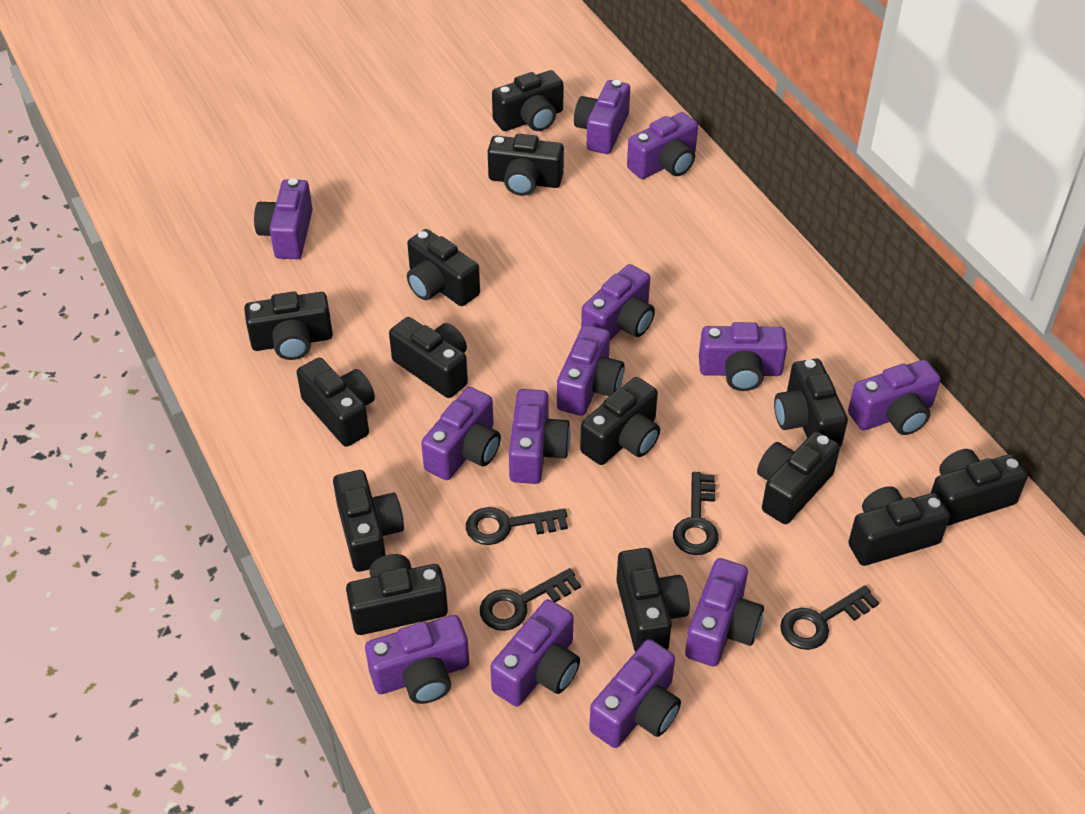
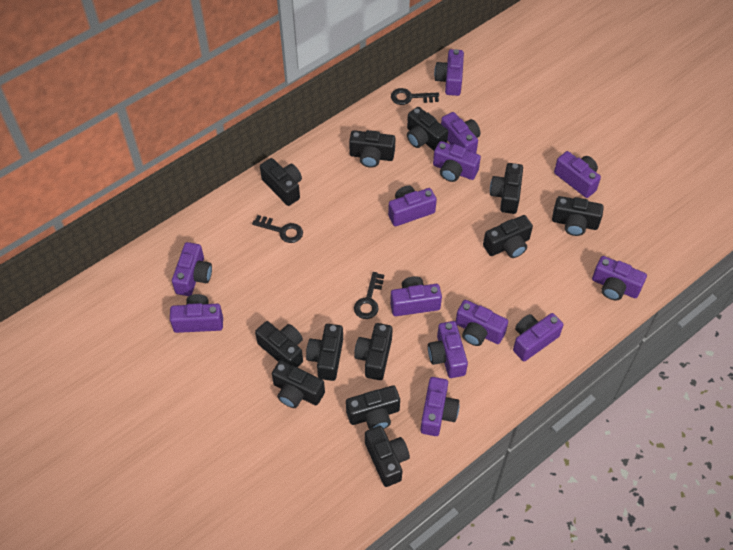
black camera: 14 -> 12
black key: 4 -> 3

